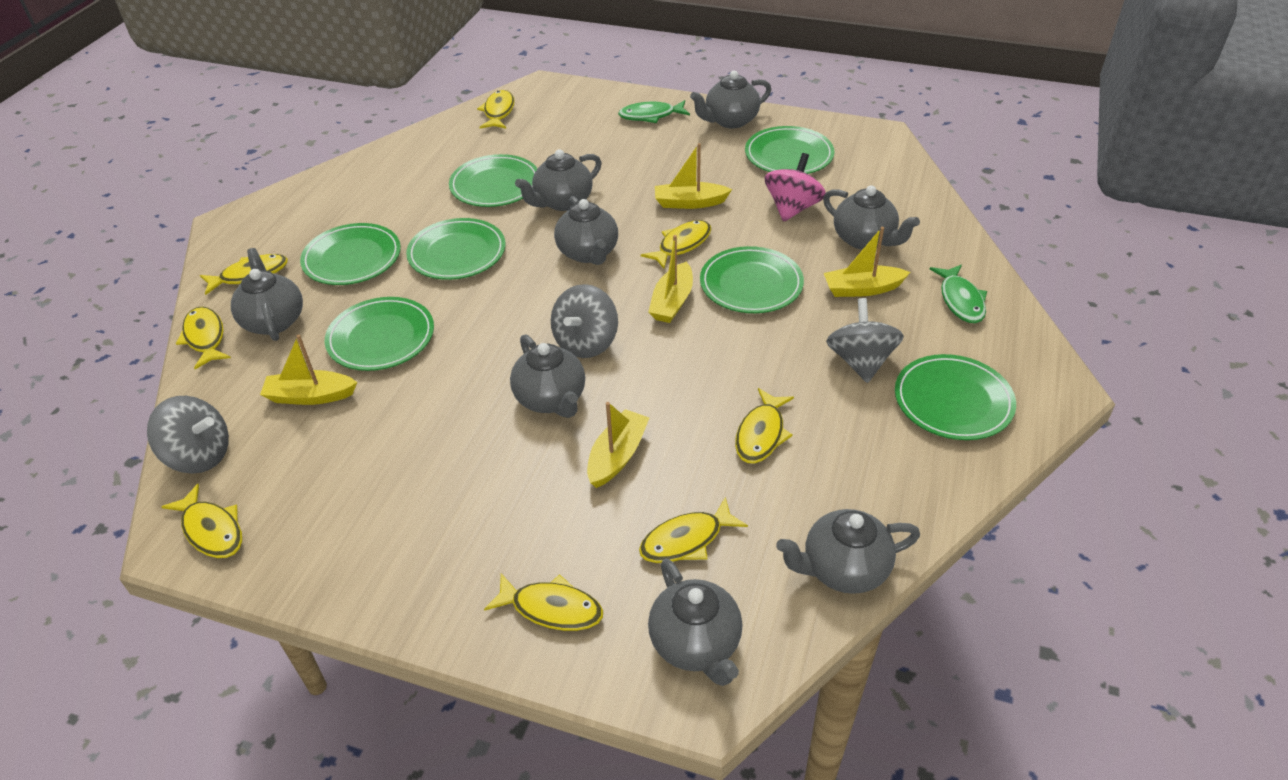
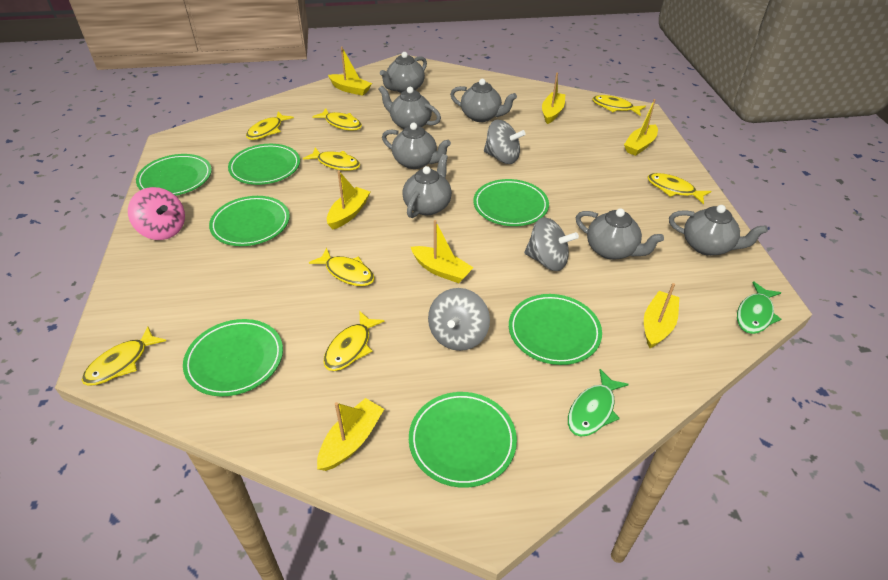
grey teapot: 8 -> 7
yellow boat: 5 -> 7

